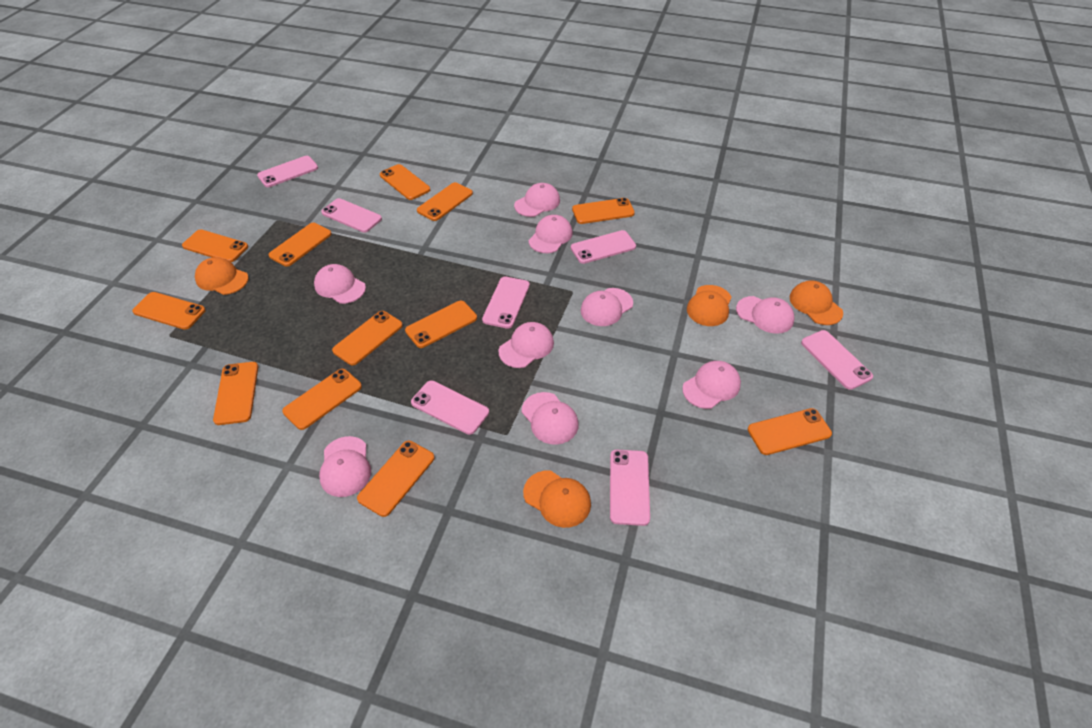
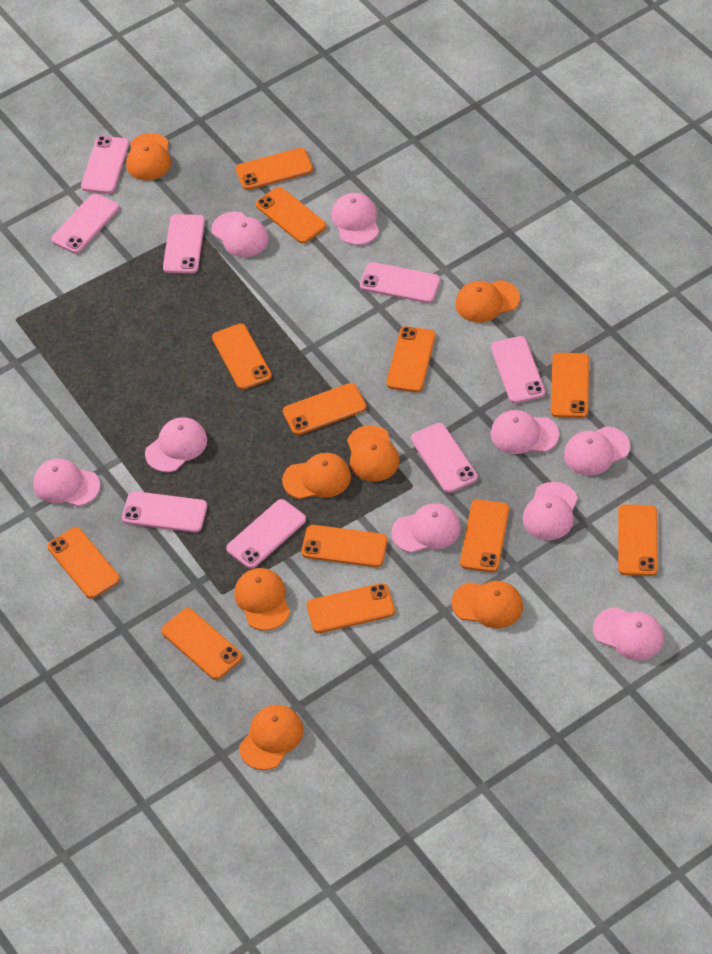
orange cap: 4 -> 7
pink phone: 7 -> 8

